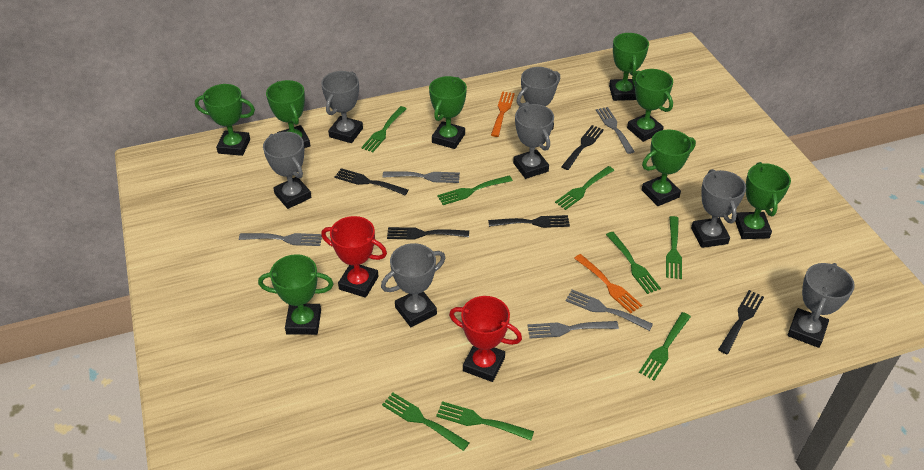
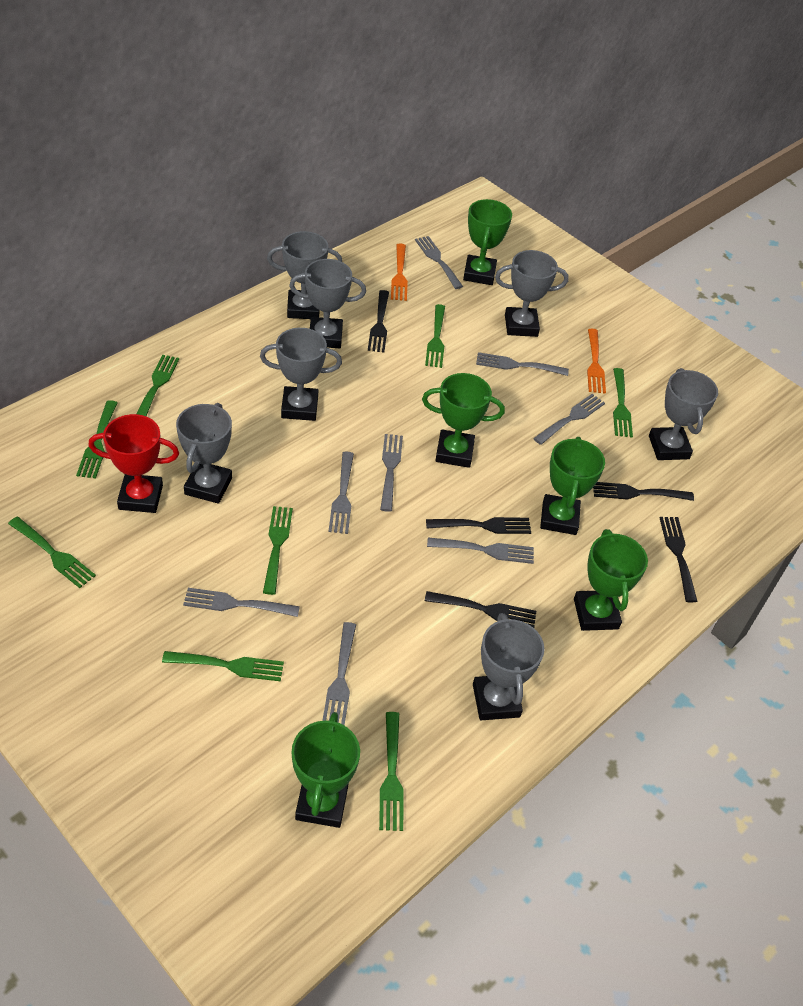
green trophy: 8 -> 5
grey fork: 5 -> 8
red trophy: 2 -> 1

